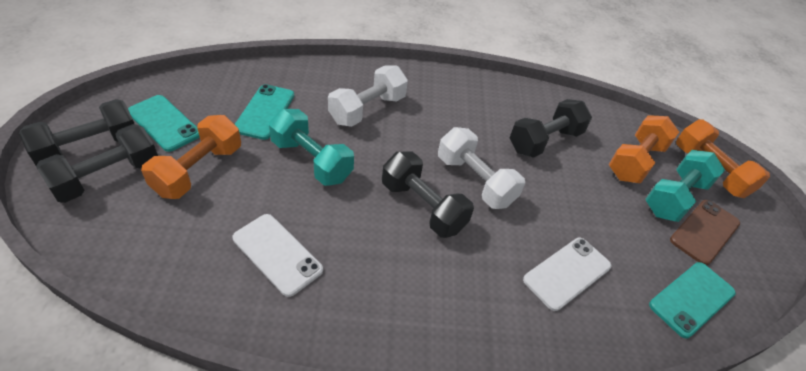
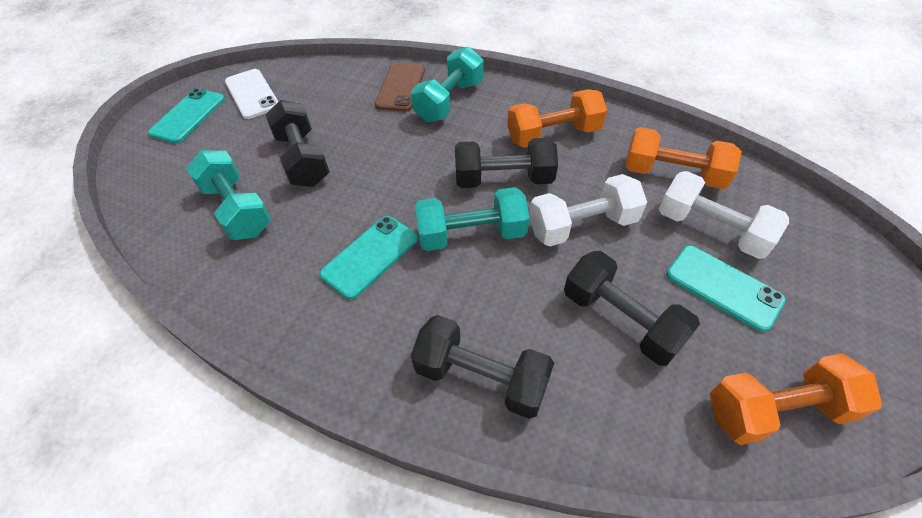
turquoise dumbbell: 2 -> 3
white phone: 2 -> 1

